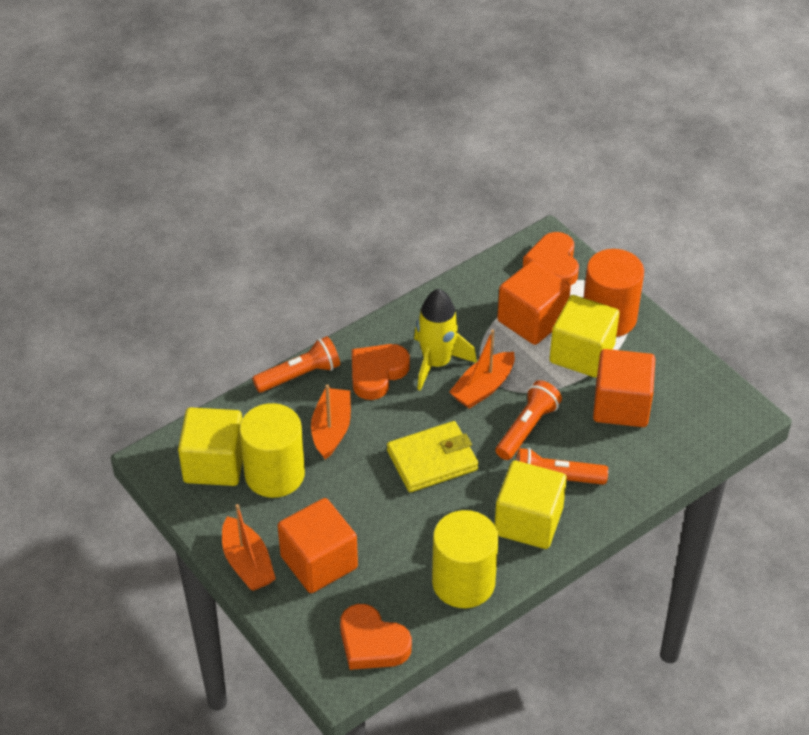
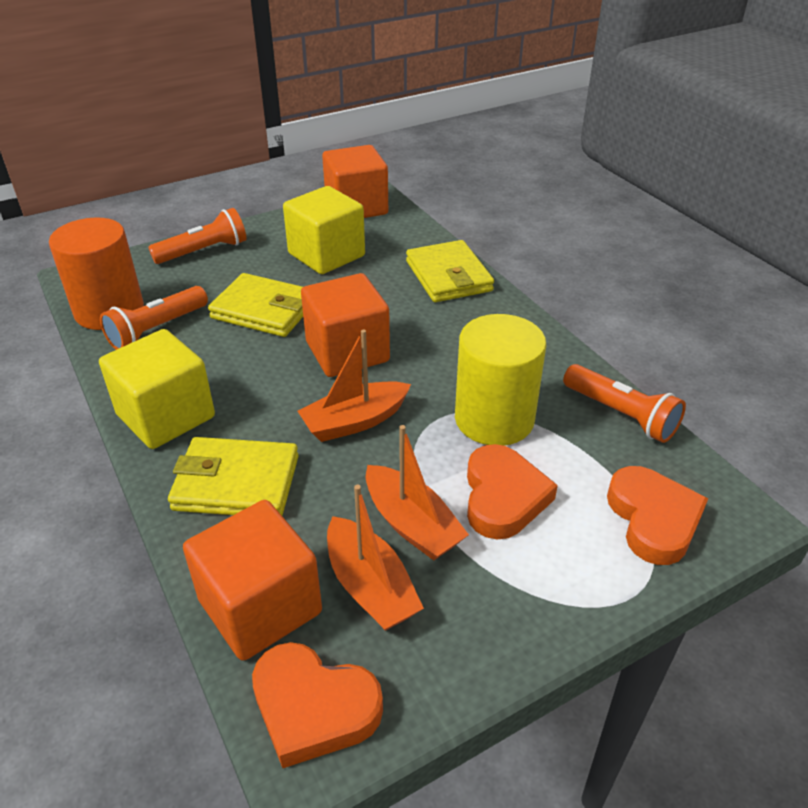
yellow cube: 3 -> 2
yellow cylinder: 2 -> 1
yellow rocket: 1 -> 0
yellow wallet: 1 -> 3

